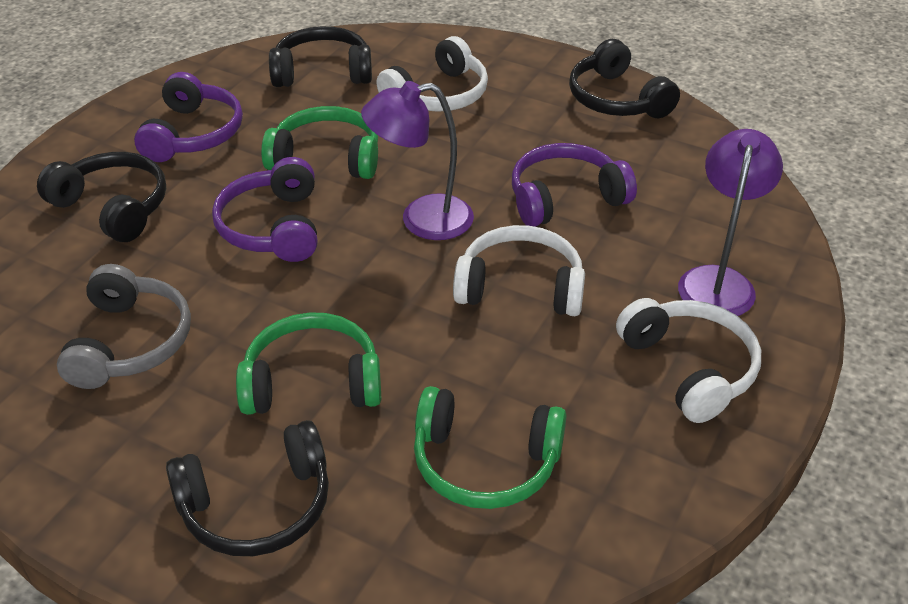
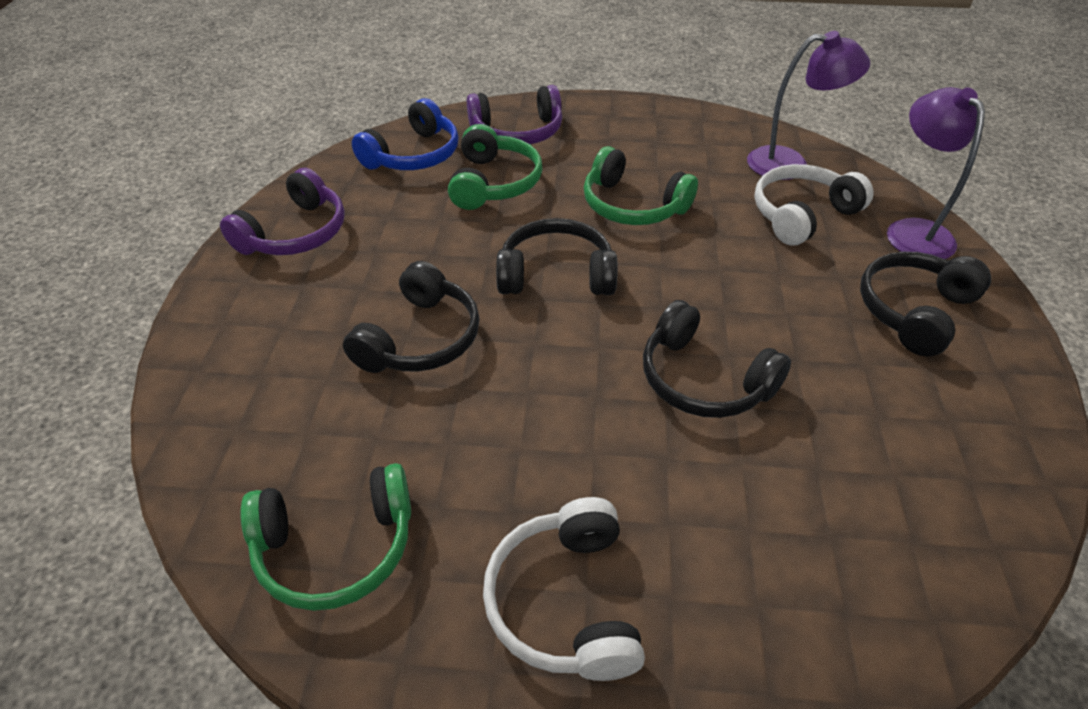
blue headphones: 0 -> 1
grey headphones: 1 -> 0
purple headphones: 3 -> 2
white headphones: 3 -> 2

